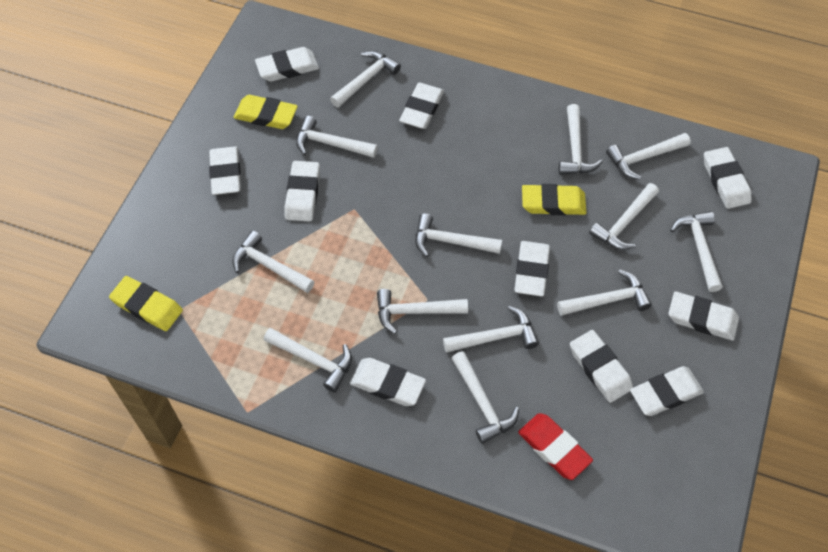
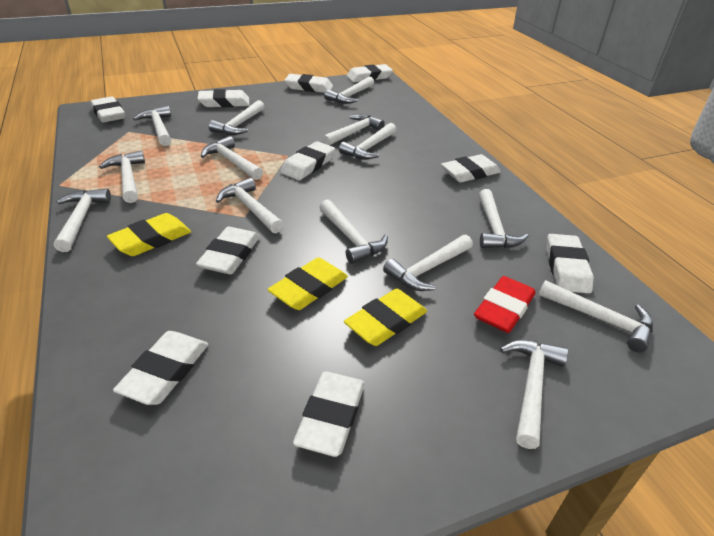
white hammer: 13 -> 14

